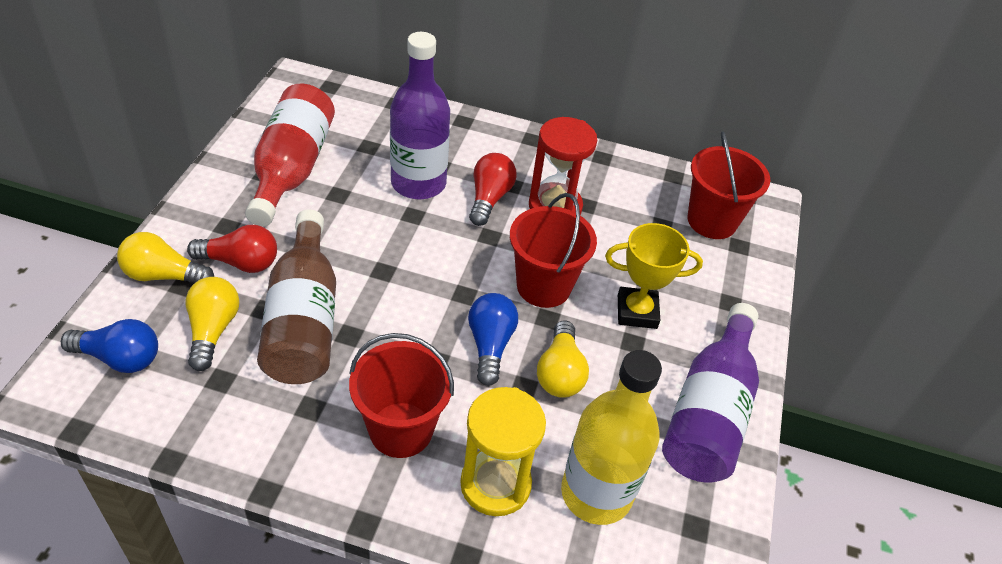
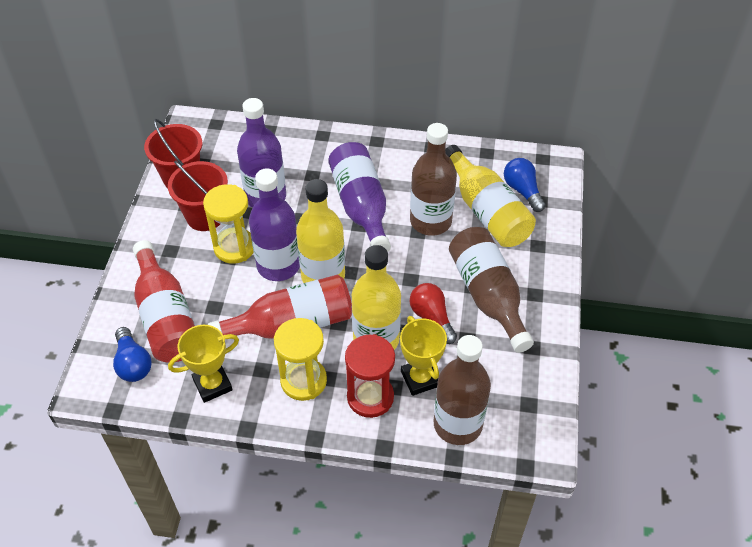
brown bottle: 1 -> 3
purple bottle: 2 -> 3
red bottle: 1 -> 2
red bucket: 3 -> 2
red light bulb: 2 -> 1
yellow bottle: 1 -> 3
yellow hourglass: 1 -> 2
yellow light bulb: 3 -> 0
yellow trophy: 1 -> 2

